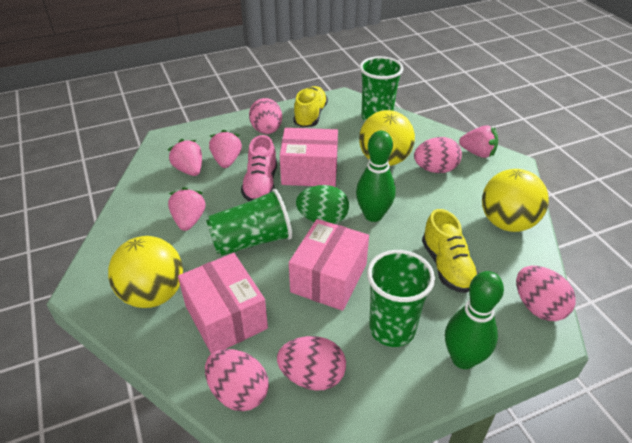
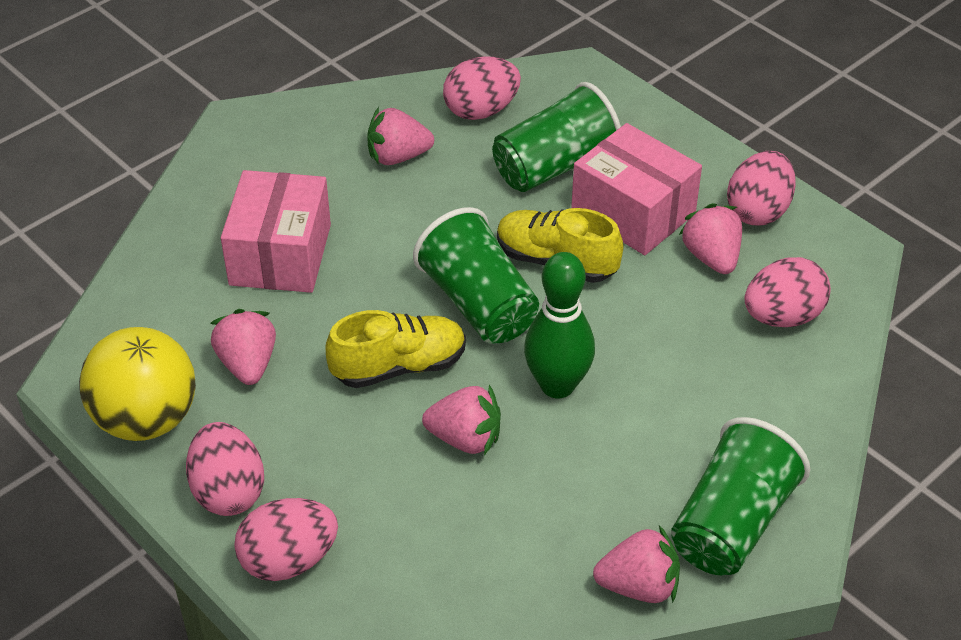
green bowling pin: 2 -> 1
green egg: 1 -> 0
pink box: 3 -> 2
pink shoe: 1 -> 0
pink strawberry: 4 -> 5
yellow ball: 3 -> 1

